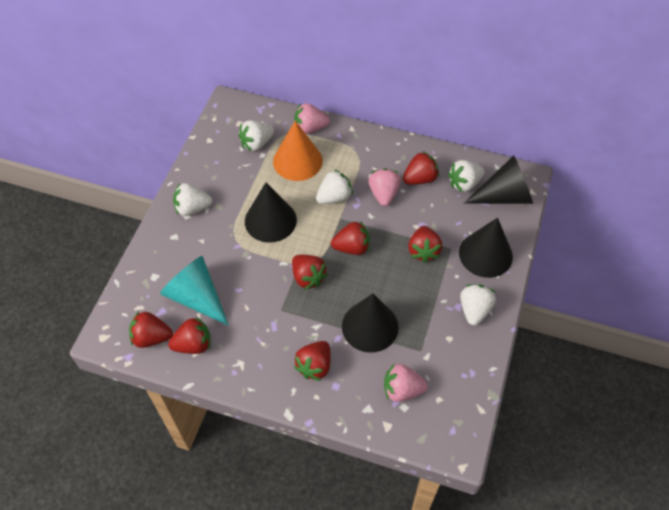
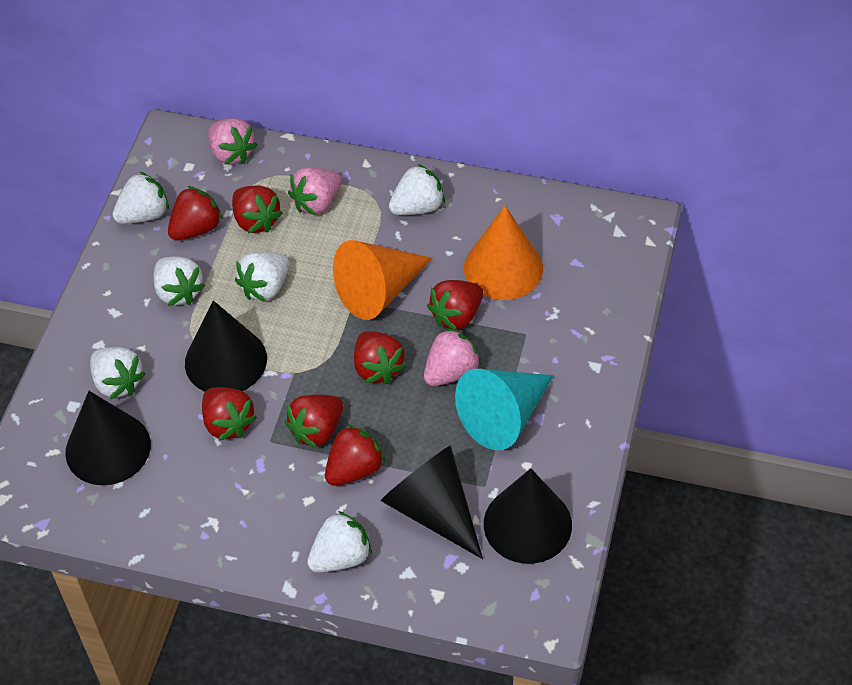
orange cone: 1 -> 2
white strawberry: 5 -> 6

